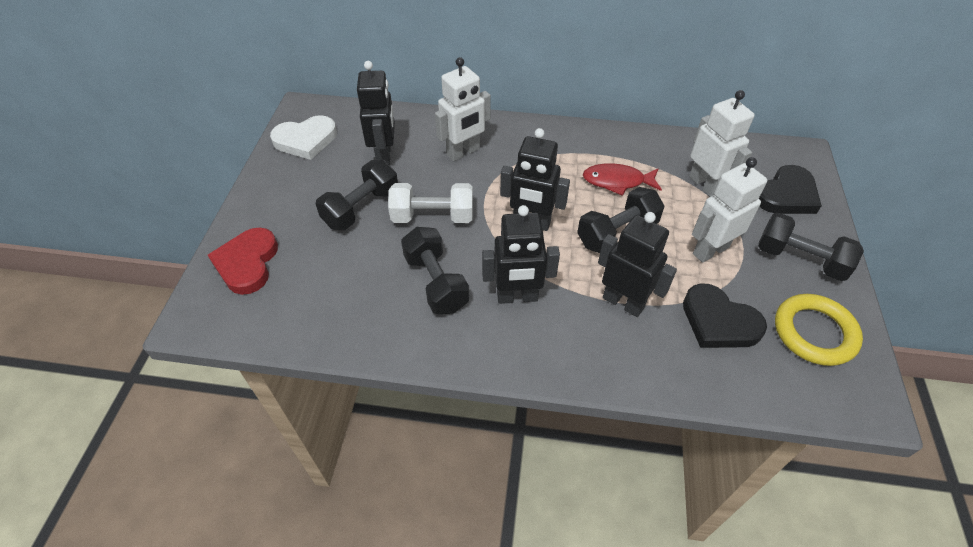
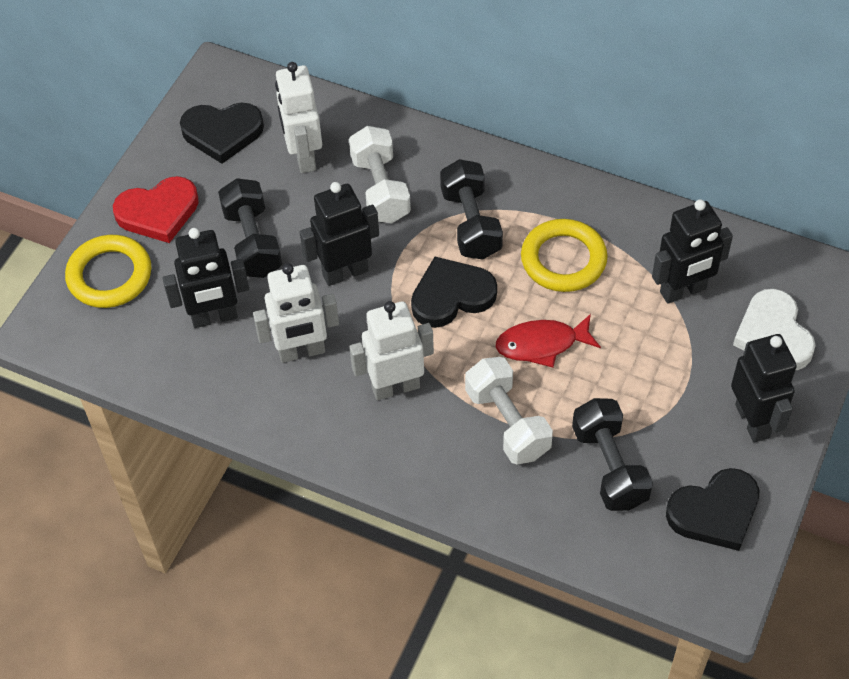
black dumbbell: 4 -> 3
black heart: 2 -> 3
white dumbbell: 1 -> 2
yellow ring: 1 -> 2

